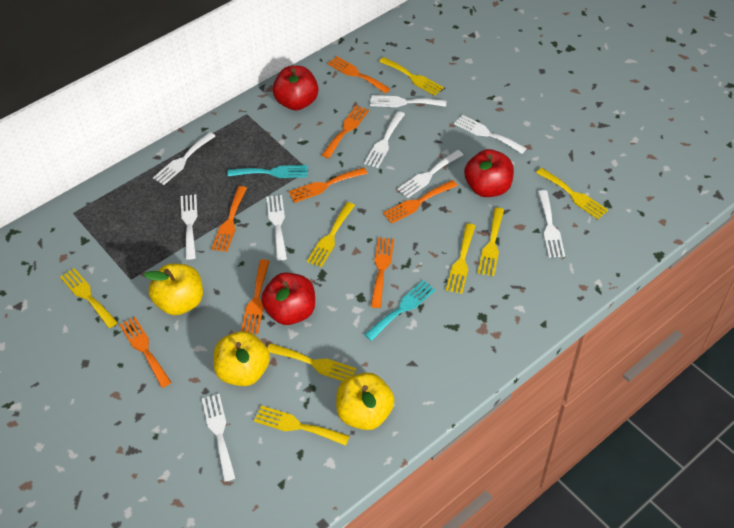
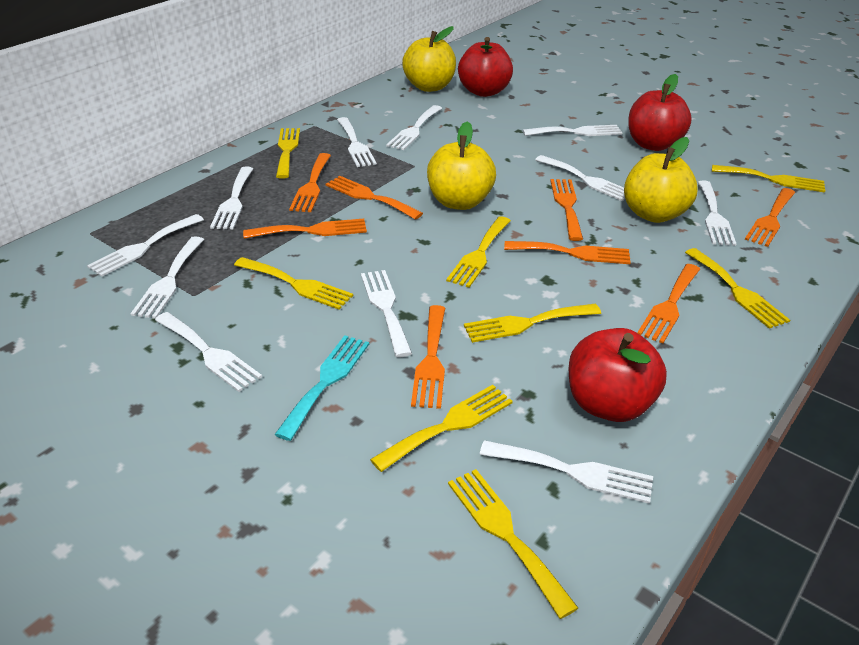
turquoise fork: 2 -> 1
white fork: 9 -> 11

